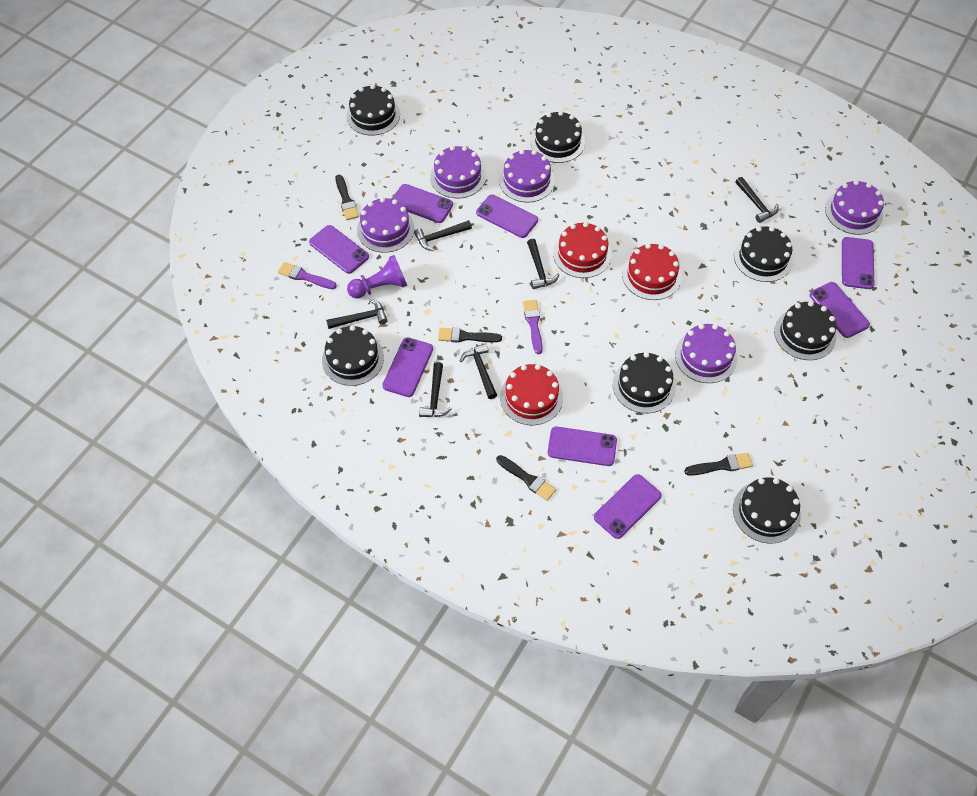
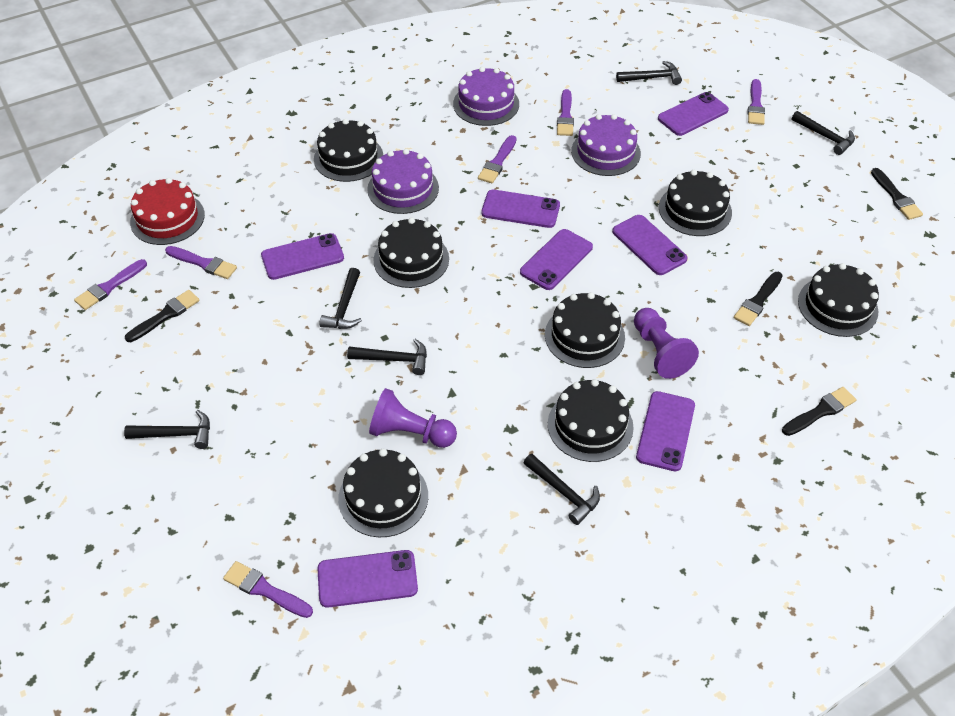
purple brush: 2 -> 6
purple cake: 5 -> 3
purple pawn: 1 -> 2
purple phone: 8 -> 7
red cake: 3 -> 1

